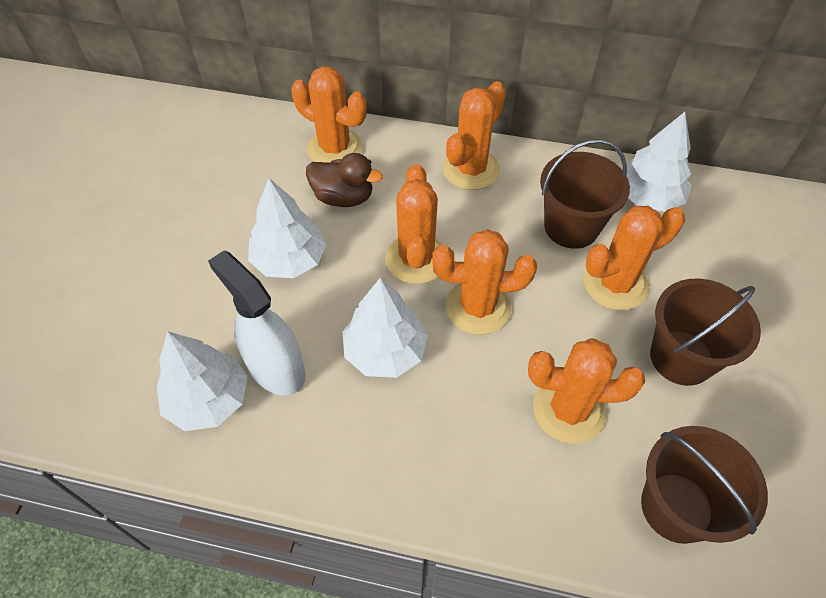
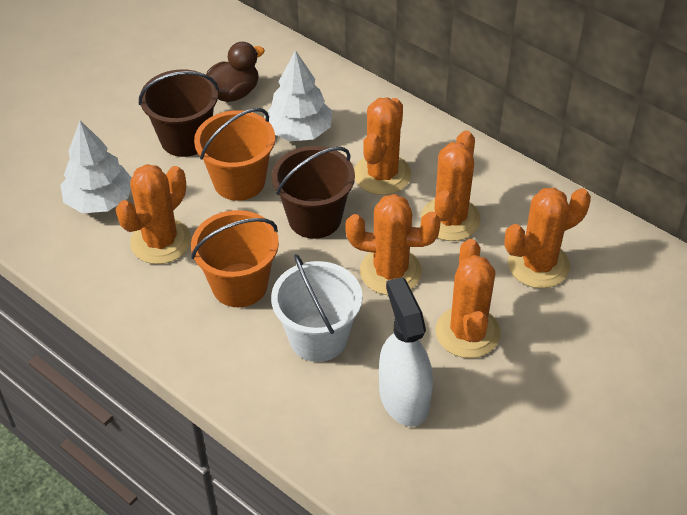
brown bucket: 3 -> 2
orange bucket: 0 -> 2
white bucket: 0 -> 1
white tree: 4 -> 2

